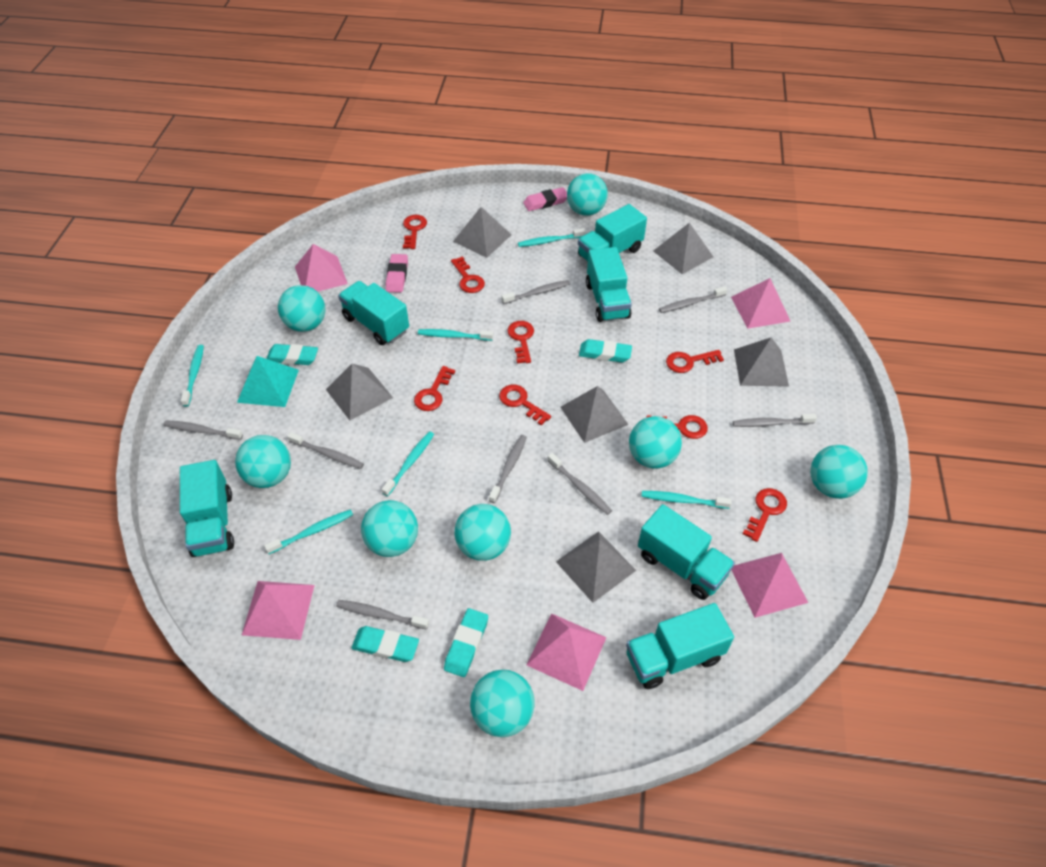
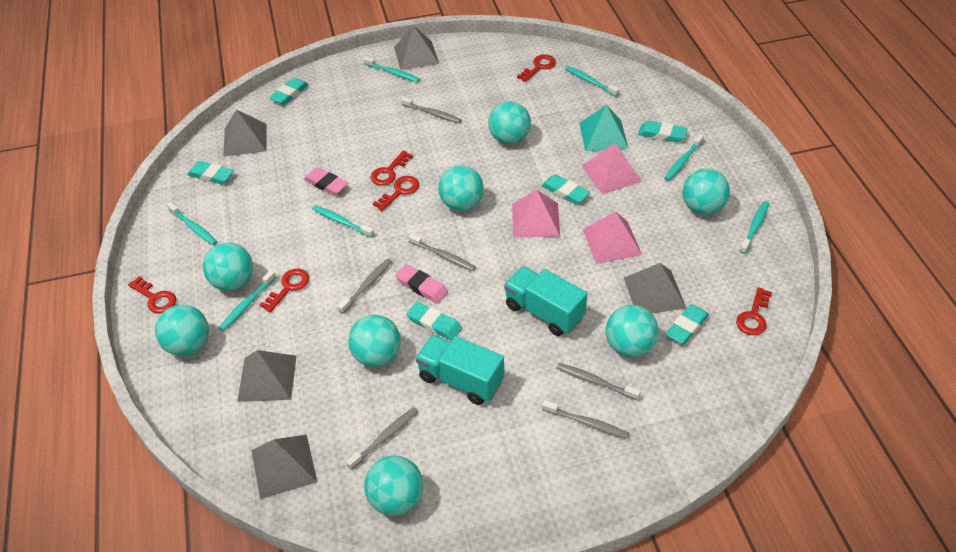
grey pyramid: 6 -> 5
grey toothbrush: 8 -> 6
pink pyramid: 5 -> 3
red key: 8 -> 6
turquoise eraser: 4 -> 6
turquoise toothbrush: 6 -> 7
turquoise truck: 6 -> 2

